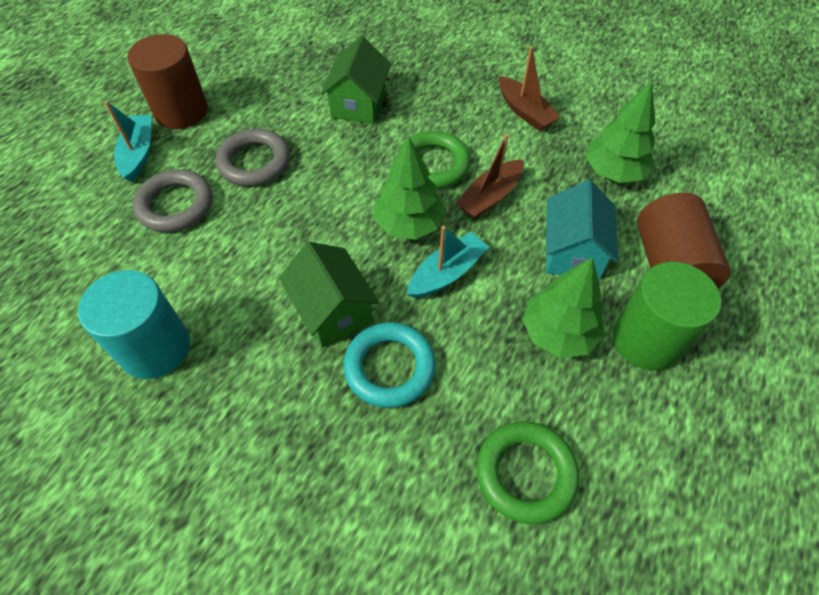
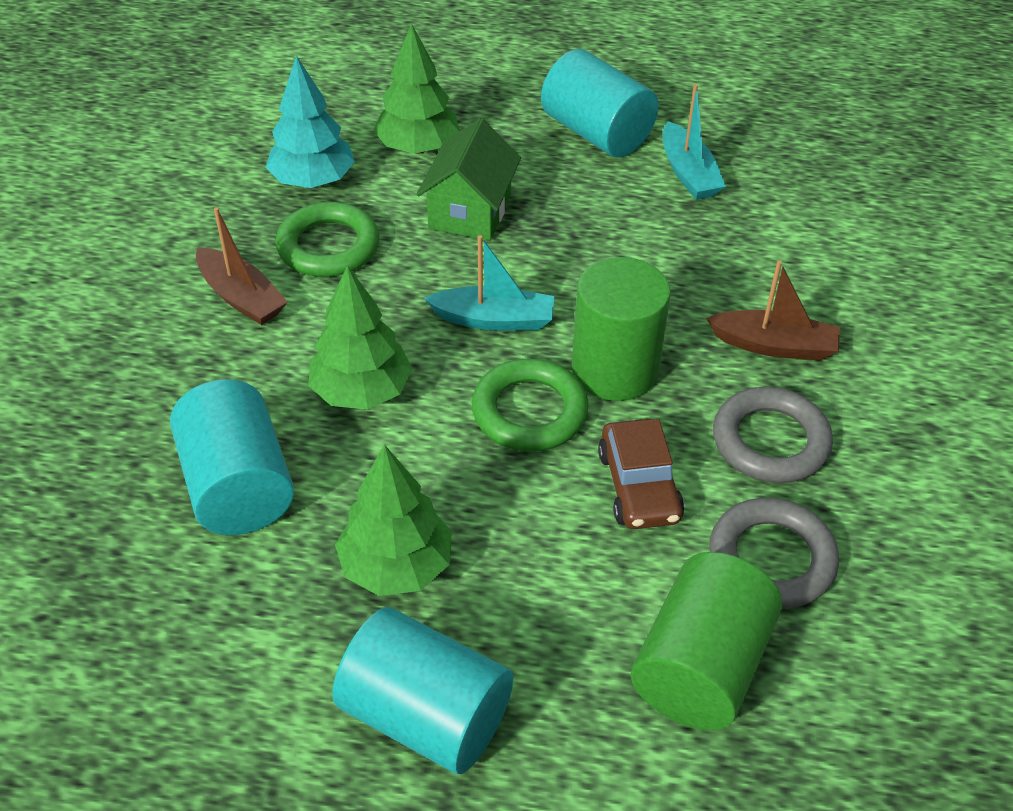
brown car: 0 -> 1
brown cylinder: 2 -> 0
green cylinder: 1 -> 2
green house: 2 -> 1
turquoise cylinder: 1 -> 3
turquoise house: 1 -> 0
turquoise ring: 1 -> 0
turquoise tree: 0 -> 1

